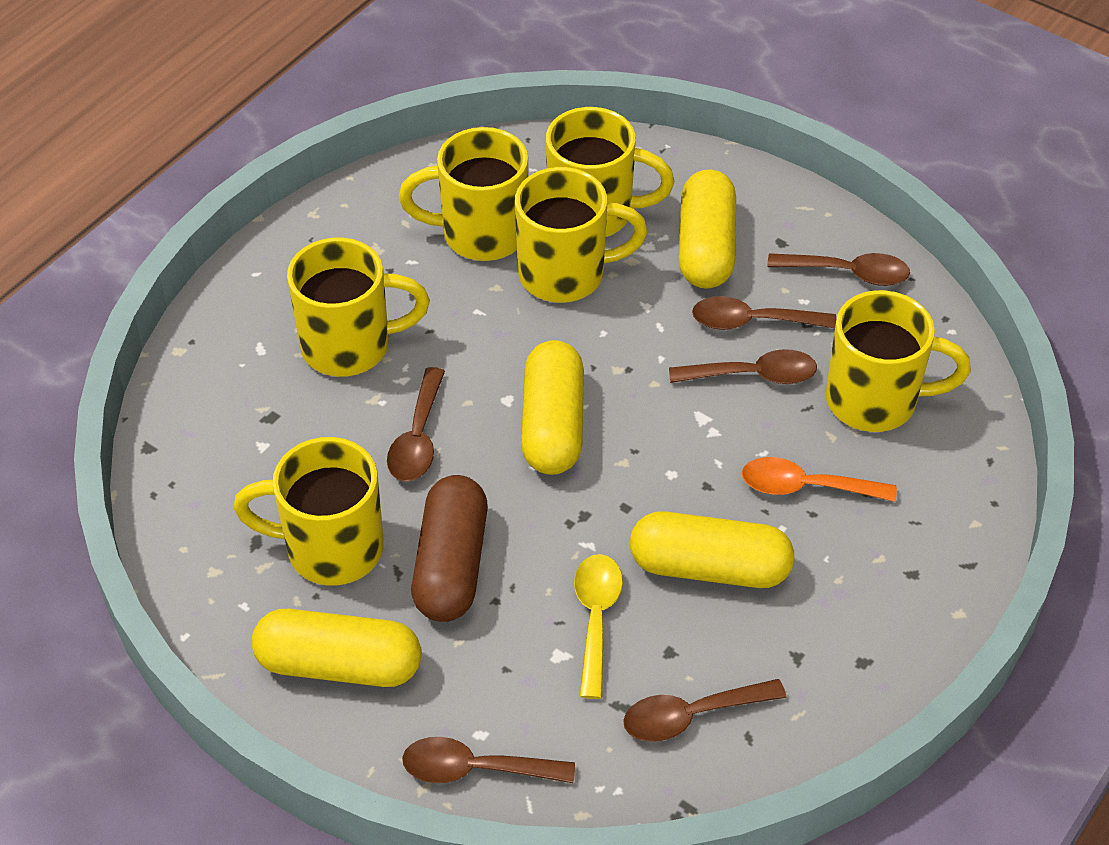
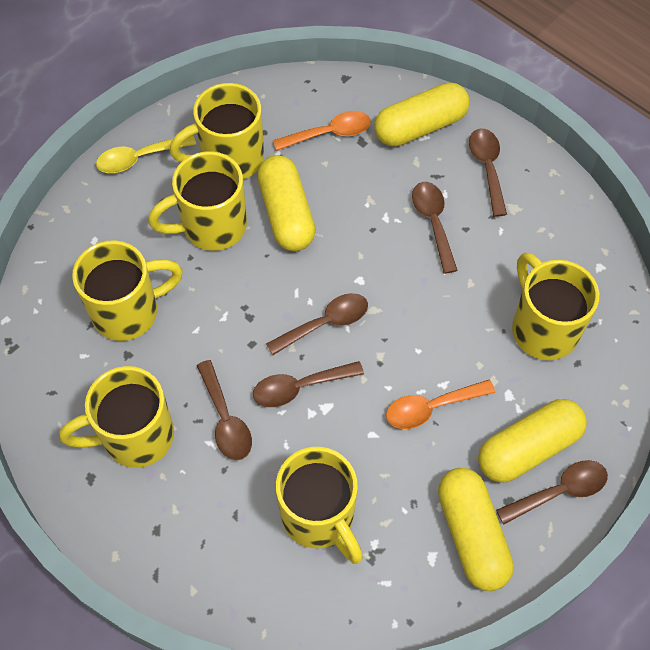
brown capsule: 1 -> 0
orange spoon: 1 -> 2

